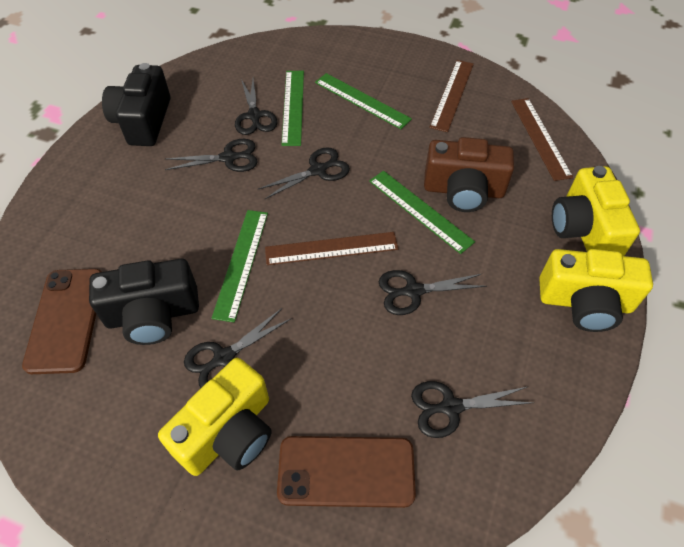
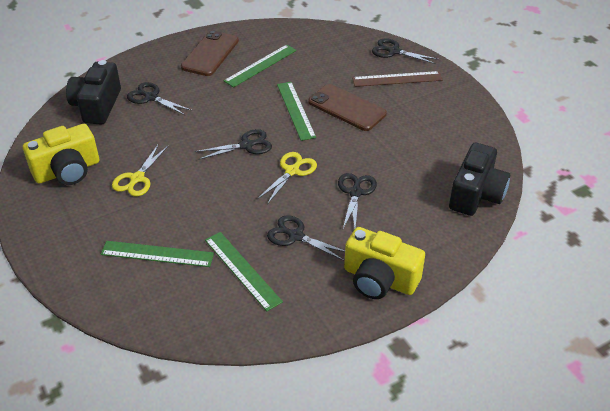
black scissors: 6 -> 5
brown camera: 1 -> 0
brown ruler: 3 -> 1
yellow camera: 3 -> 2
yellow scissors: 0 -> 2

